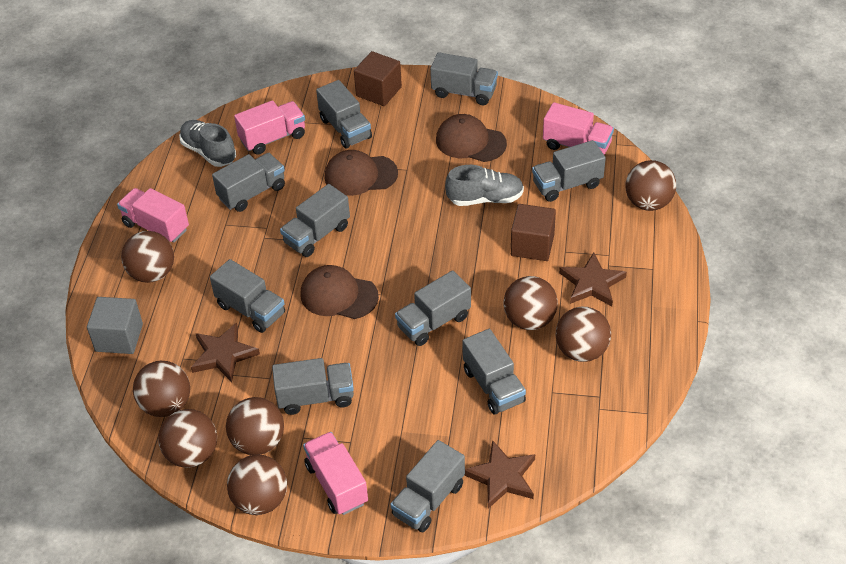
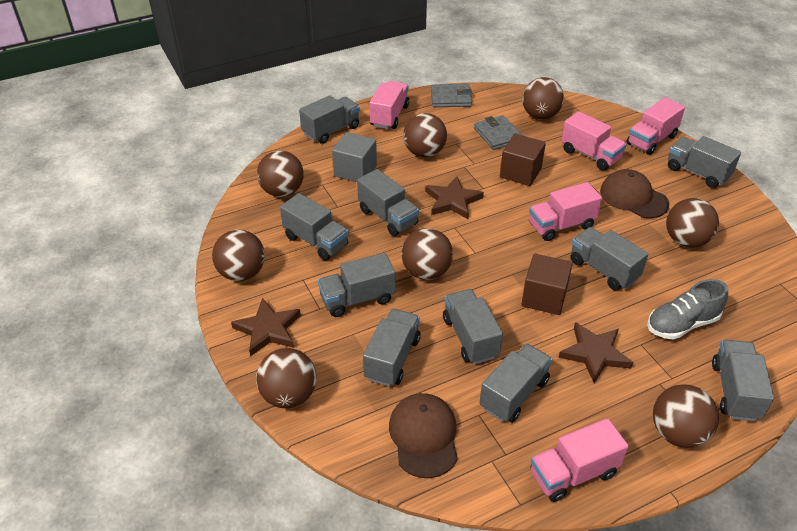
brown cap: 3 -> 2
grey shoe: 2 -> 1
grey wallet: 0 -> 2
pink truck: 4 -> 5

